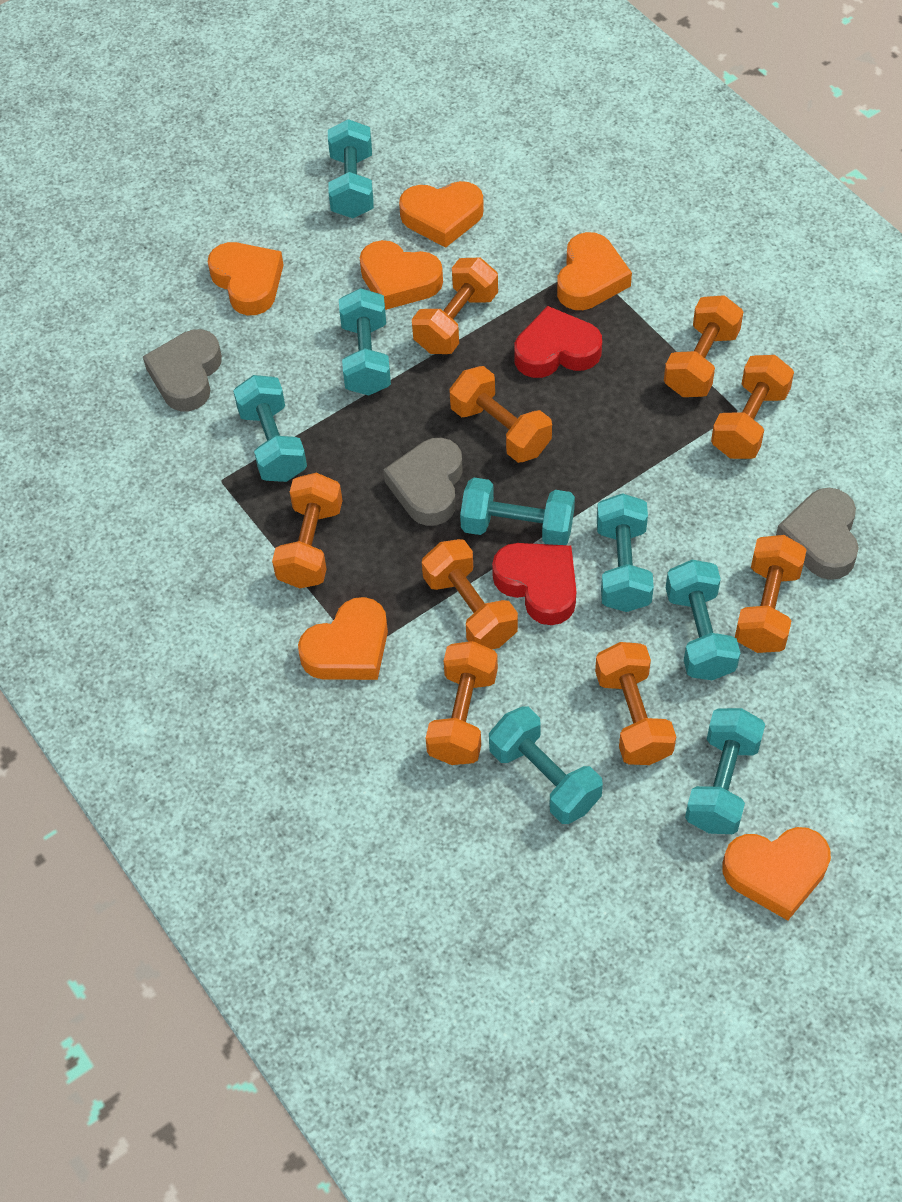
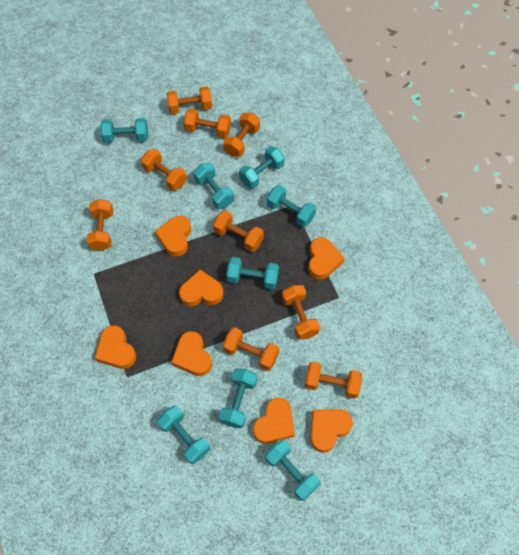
grey heart: 3 -> 0
orange heart: 6 -> 7
red heart: 2 -> 0

